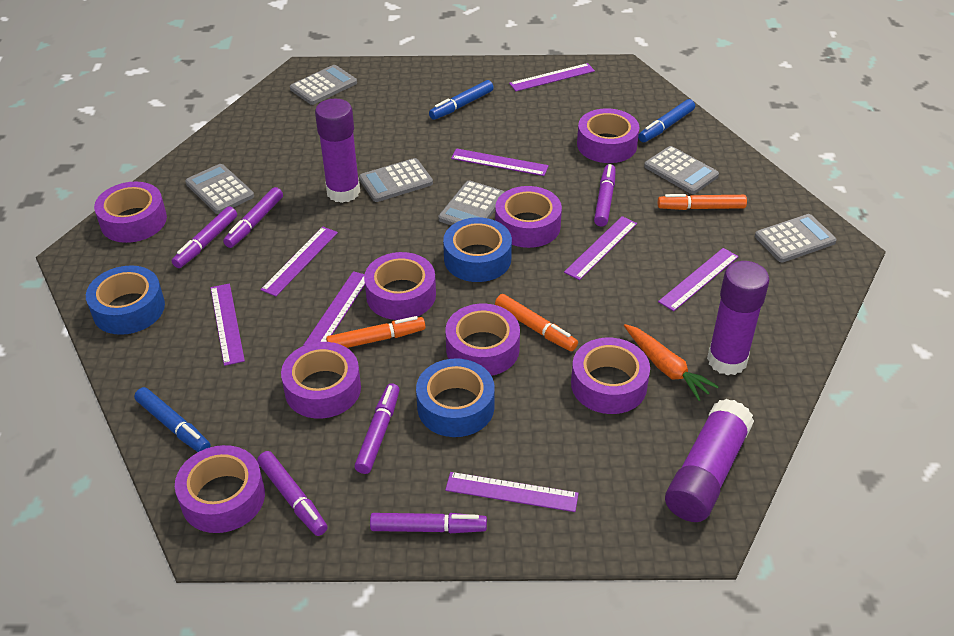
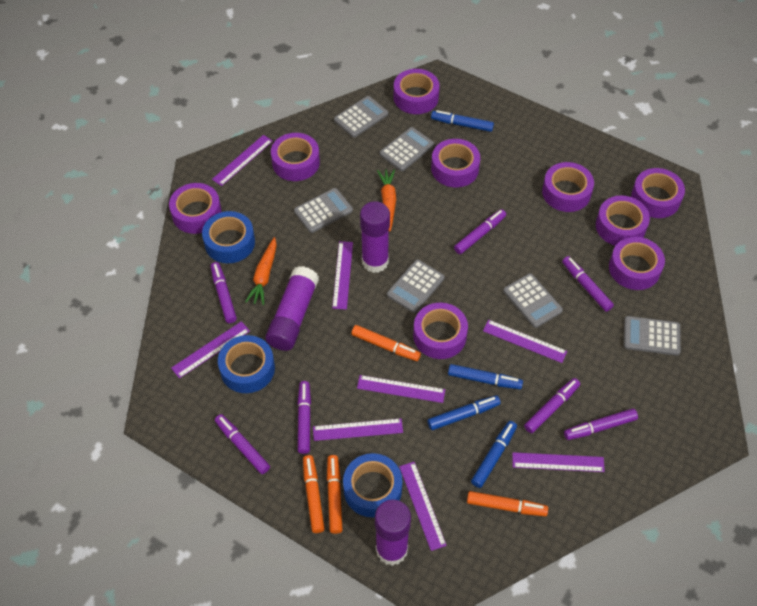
blue marker: 3 -> 4
orange carrot: 1 -> 2
orange marker: 3 -> 4
purple marker: 6 -> 7
purple tape: 8 -> 9

